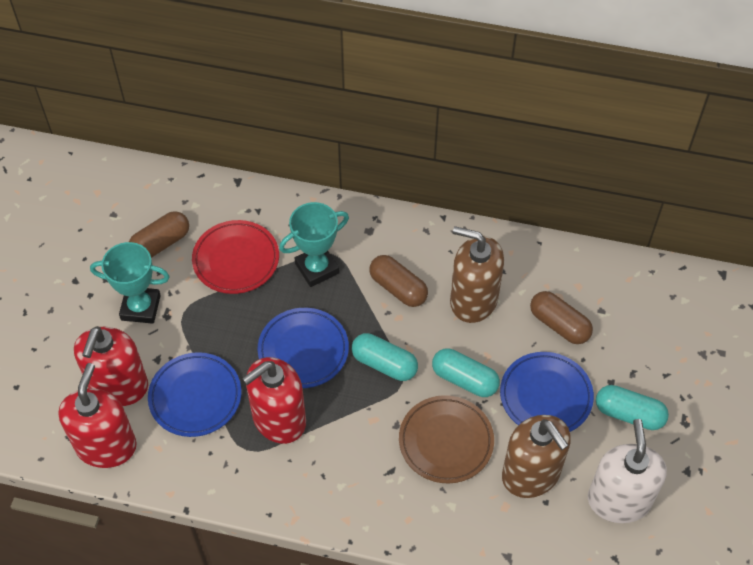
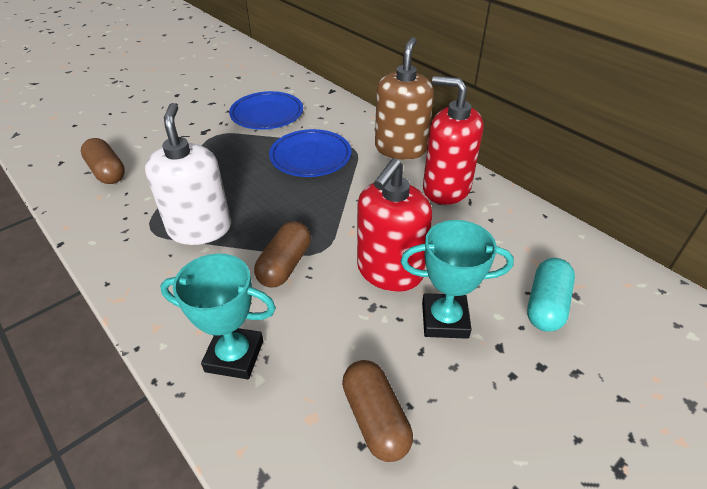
blue plate: 3 -> 2
brown plate: 1 -> 0
brown soap dispenser: 2 -> 1
red plate: 1 -> 0
red soap dispenser: 3 -> 2
turquoise capsule: 3 -> 1

